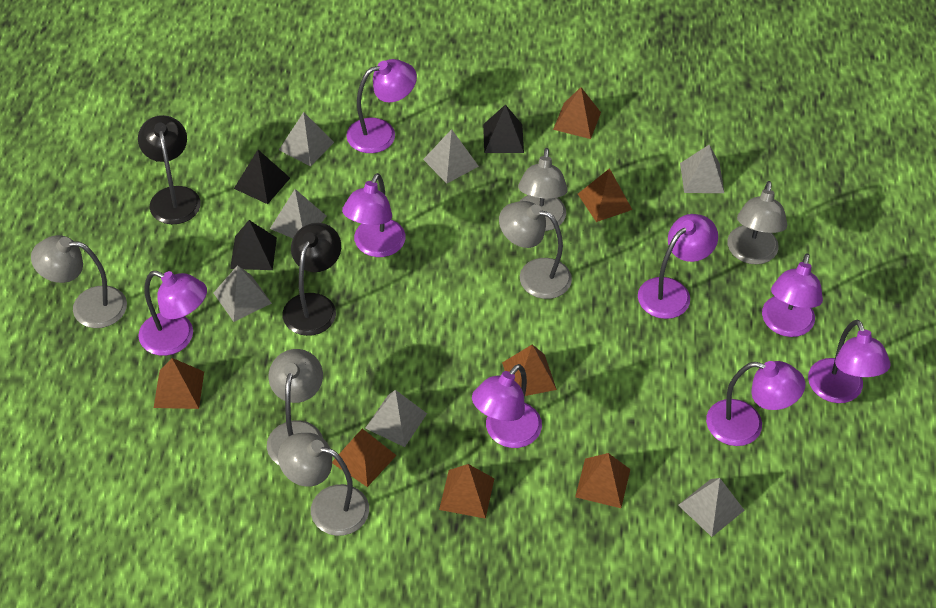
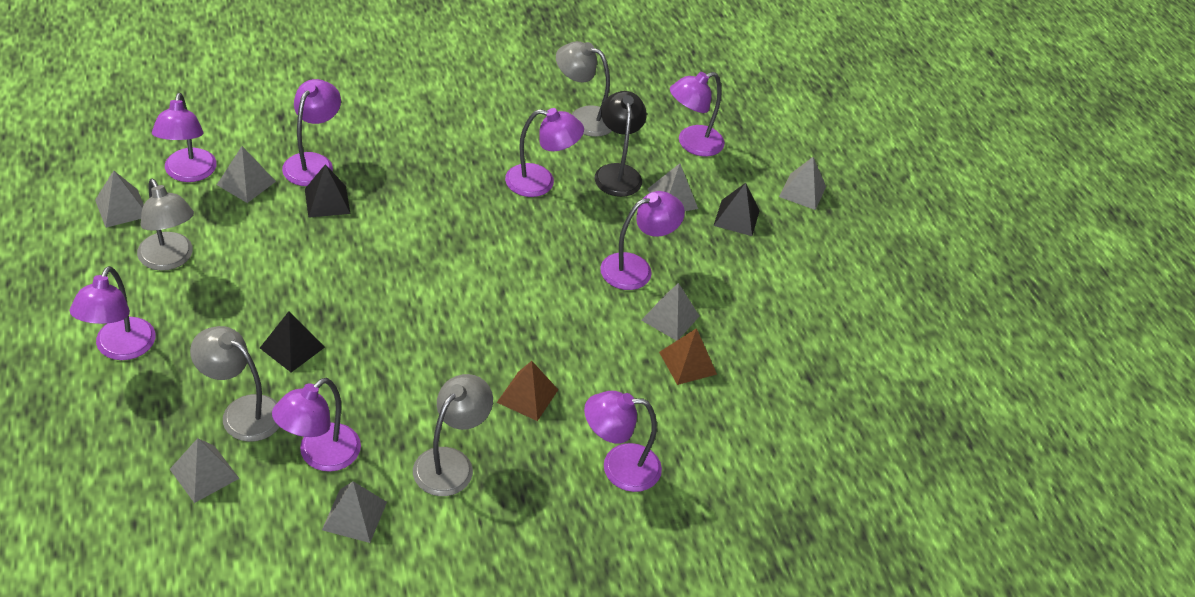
black lamp: 2 -> 1
brown pyramid: 7 -> 2
grey lamp: 6 -> 4

